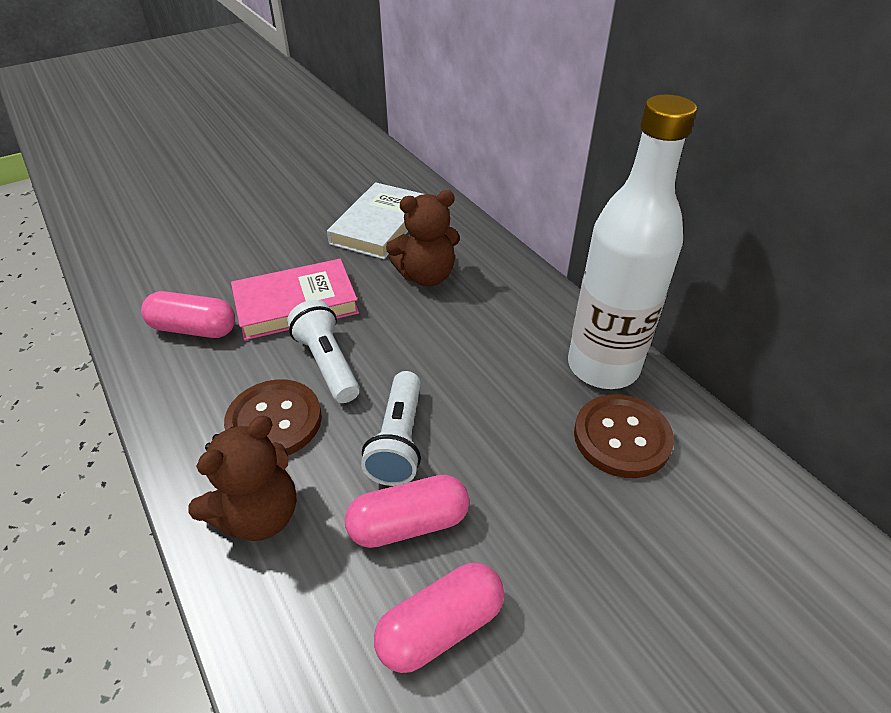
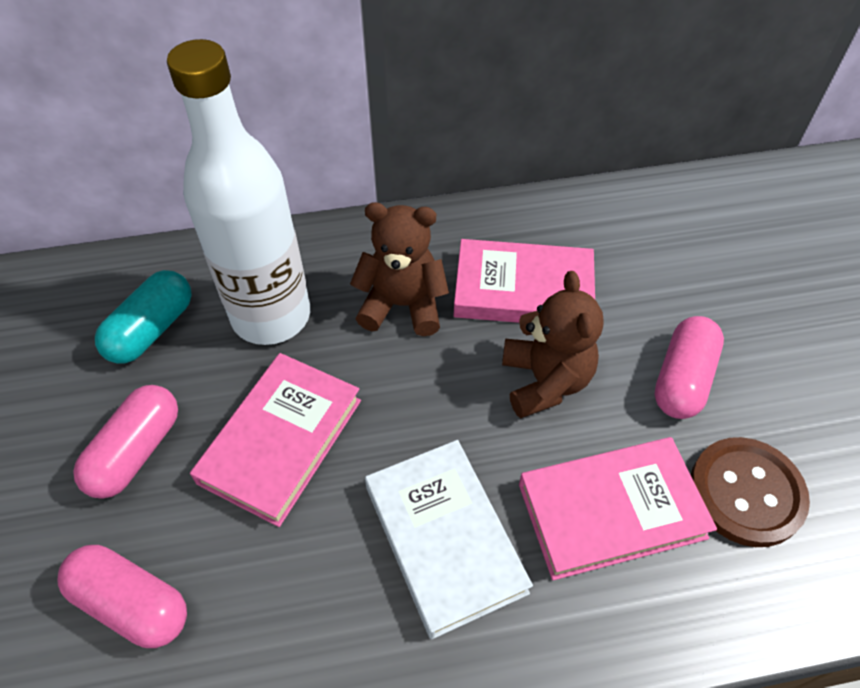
brown button: 2 -> 1
pink book: 1 -> 3
turquoise capsule: 0 -> 1
white flashlight: 2 -> 0

